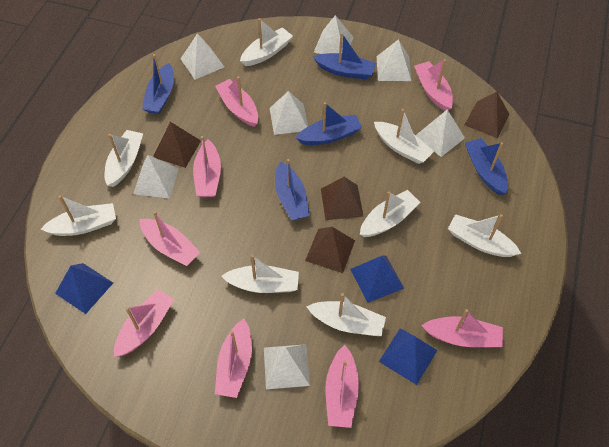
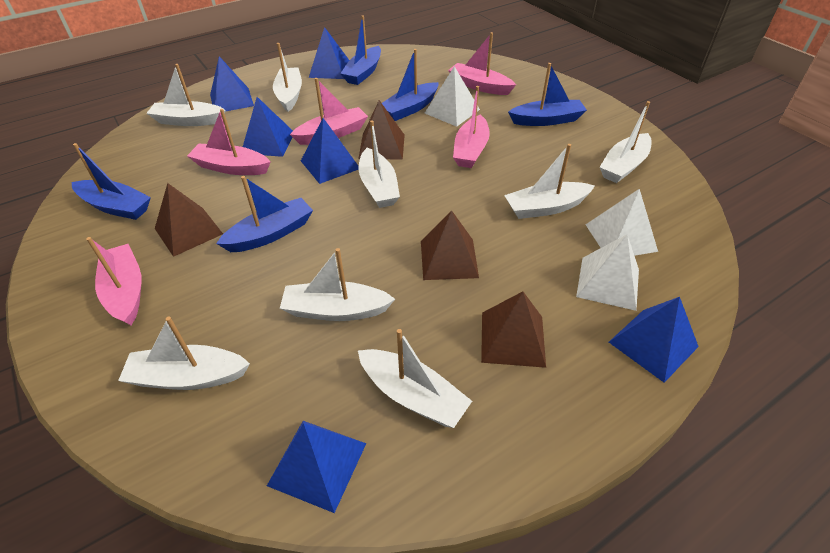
blue pyramid: 3 -> 6
pink boat: 8 -> 5
white pyramid: 7 -> 3

